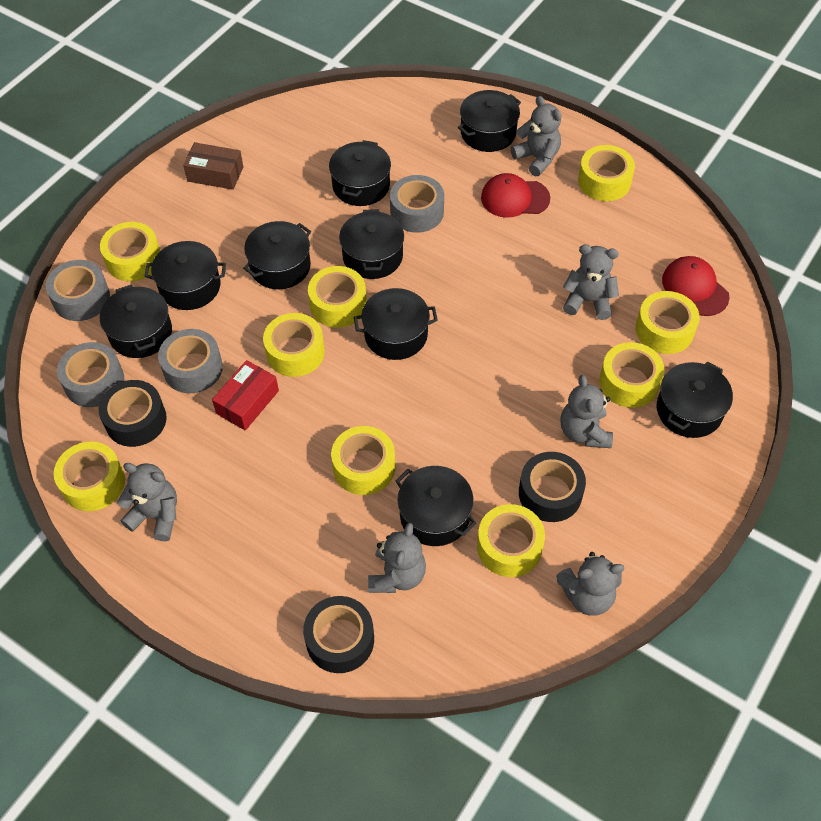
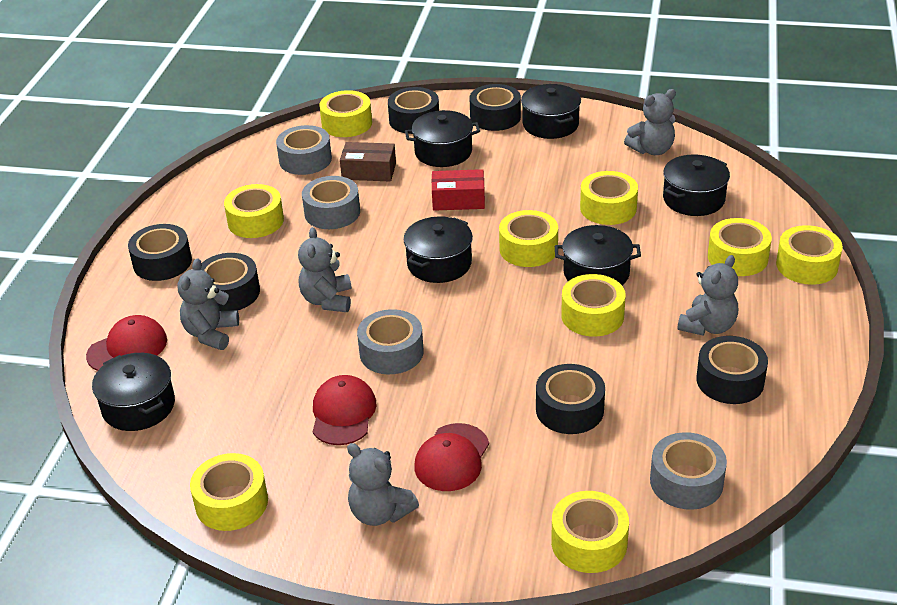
black pot: 9 -> 6
black tape: 3 -> 6
grey teddy bear: 6 -> 5
red cap: 2 -> 3

